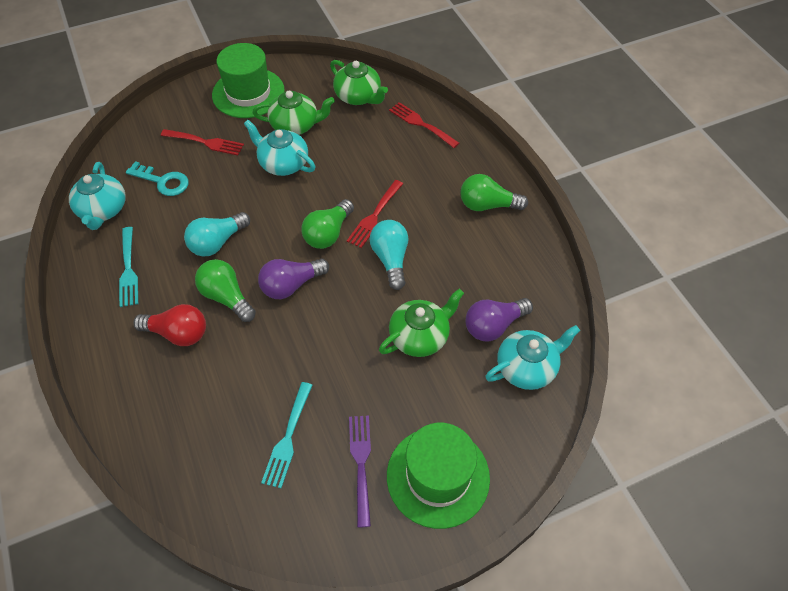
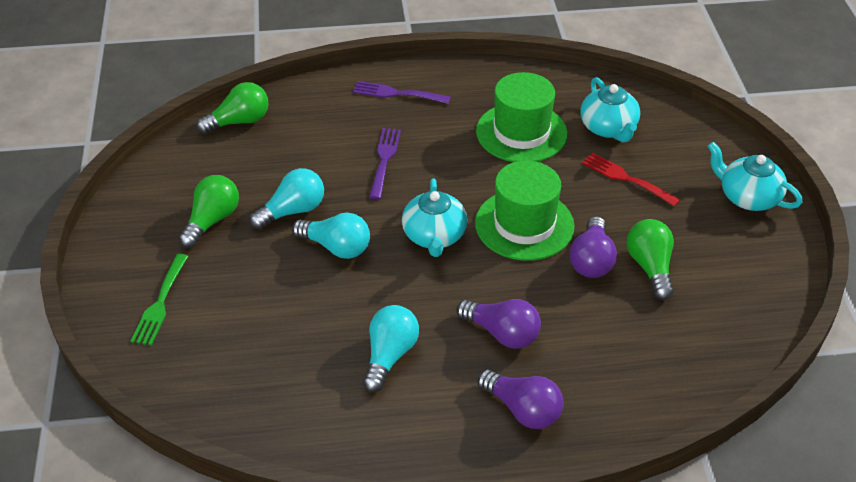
green fork: 0 -> 1
green teapot: 3 -> 0
purple fork: 1 -> 2
purple light bulb: 2 -> 3
red fork: 3 -> 1
red light bulb: 1 -> 0
turquoise fork: 2 -> 0
turquoise key: 1 -> 0
turquoise light bulb: 2 -> 3

